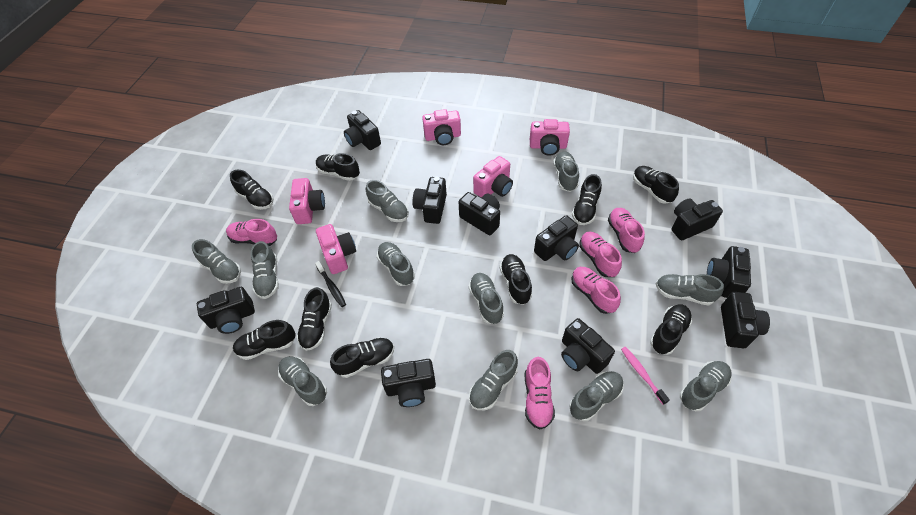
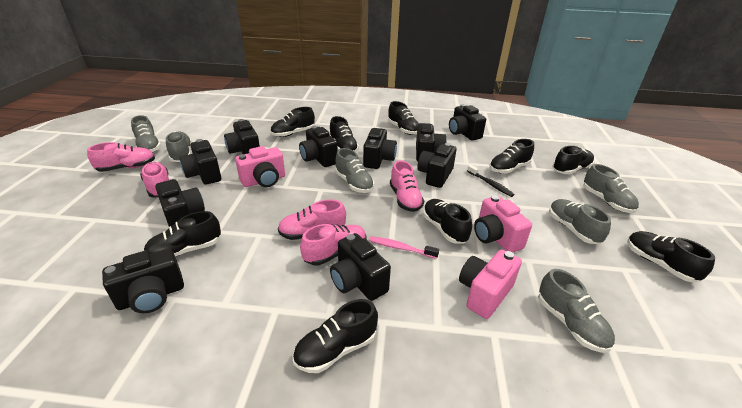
grey shoe: 11 -> 6
pink camera: 5 -> 3

